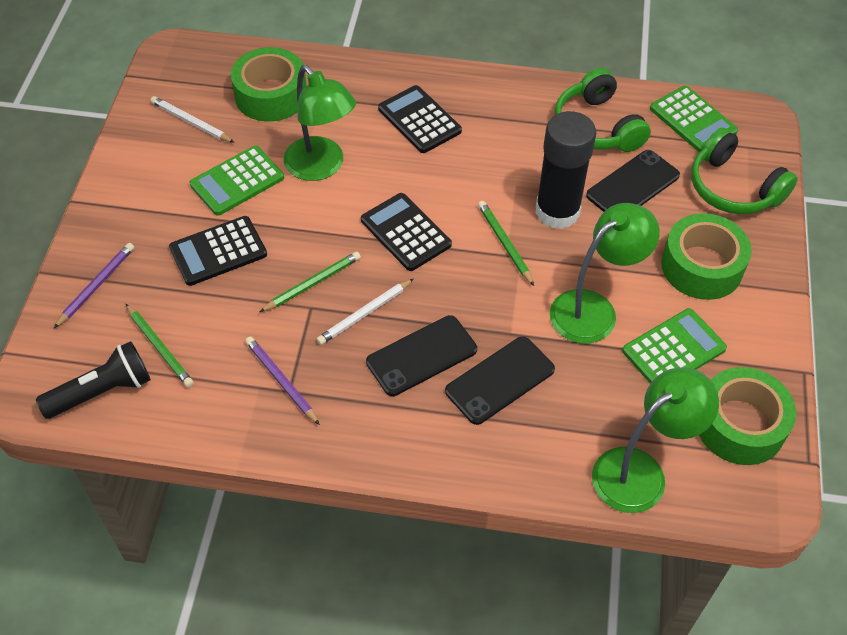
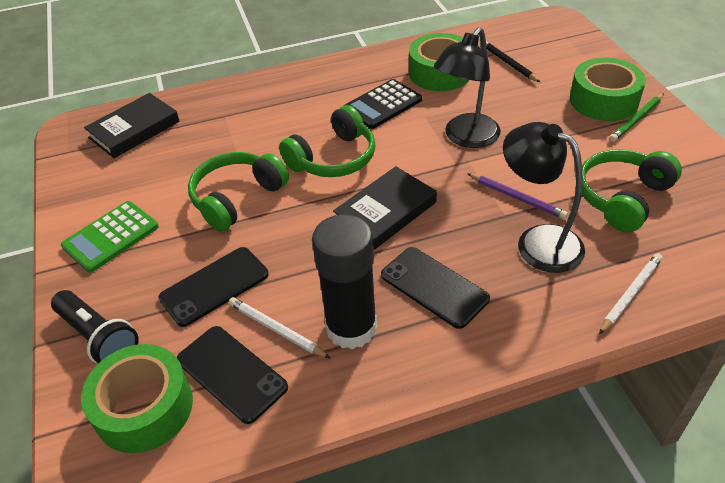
black book: 0 -> 2
black calculator: 3 -> 1
black lamp: 0 -> 2
black pencil: 0 -> 1
green calculator: 3 -> 1
green headphones: 2 -> 3
green lamp: 3 -> 0
green pencil: 3 -> 1
purple pencil: 2 -> 1

